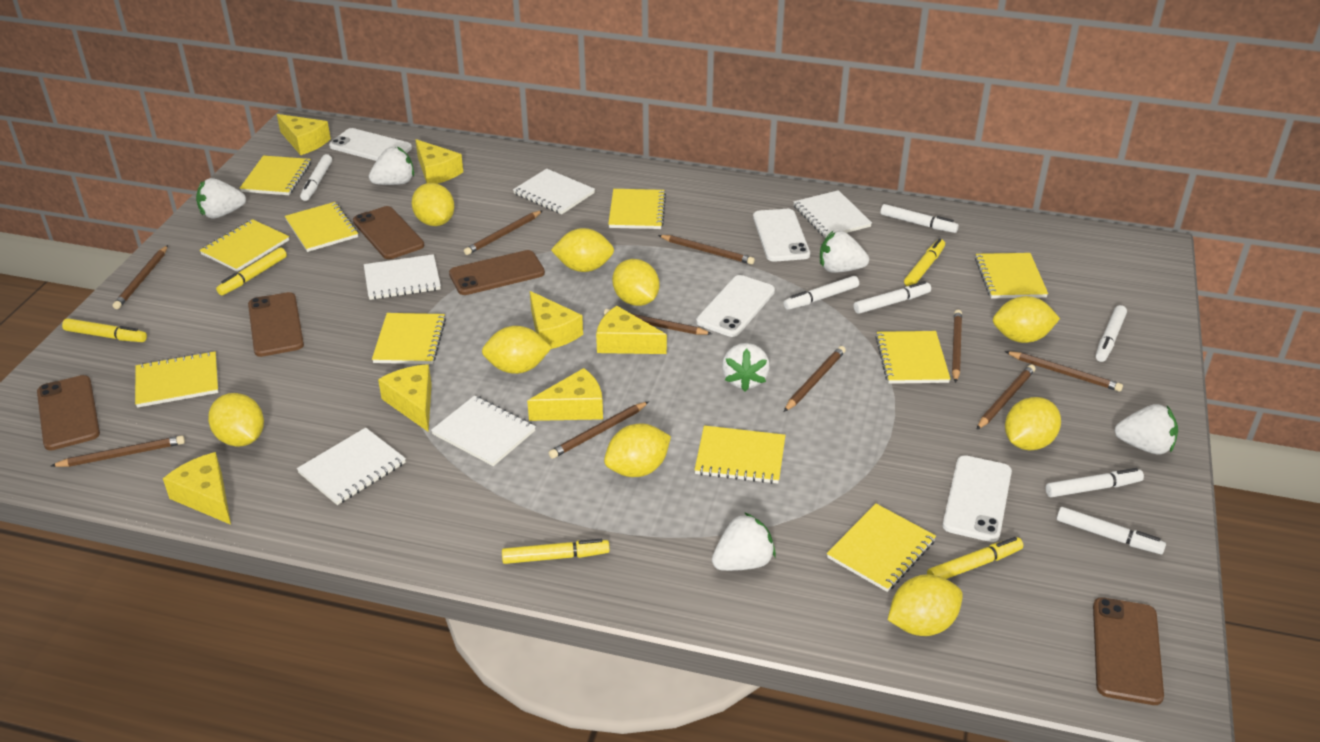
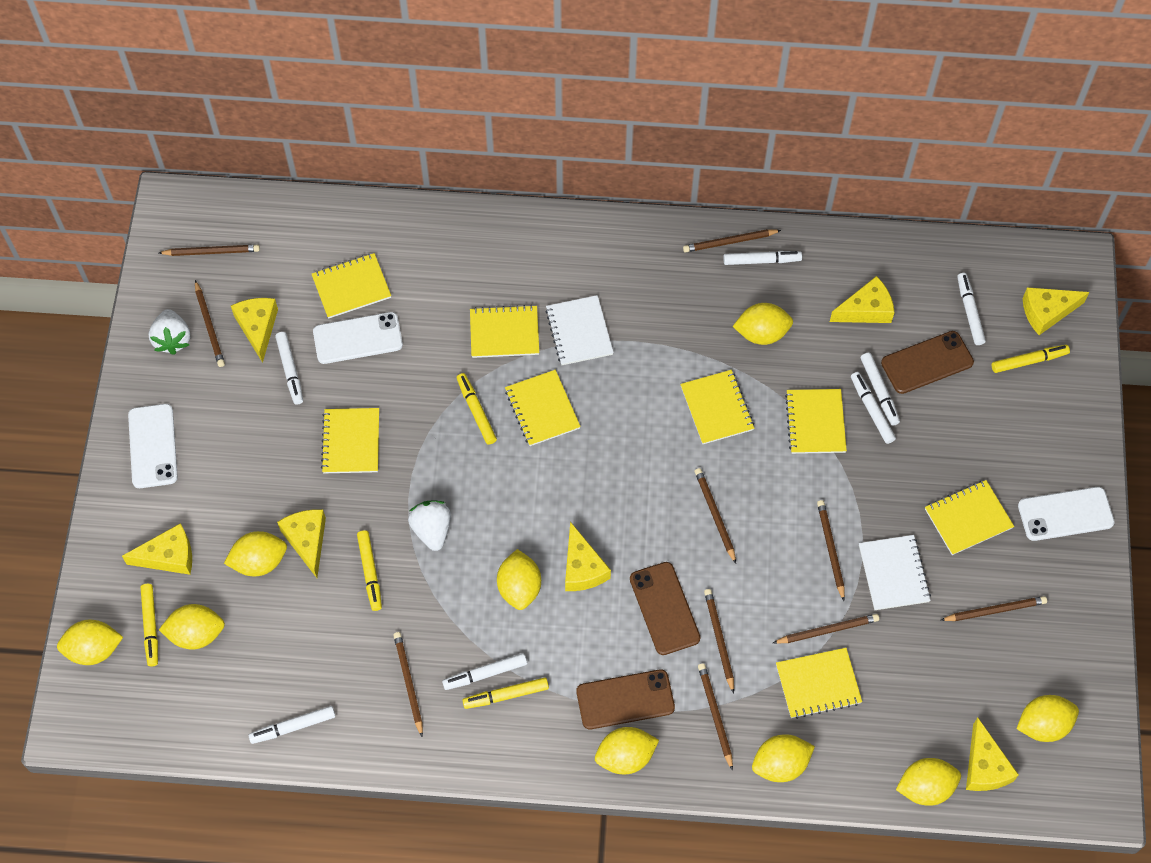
brown phone: 5 -> 3
white notebook: 5 -> 2
white phone: 4 -> 3
white strawberry: 6 -> 2
yellow notebook: 10 -> 8

